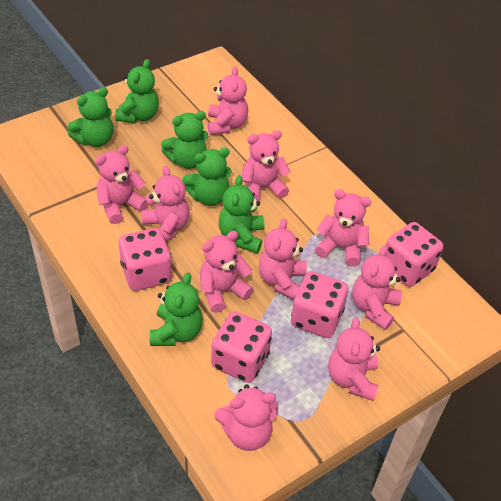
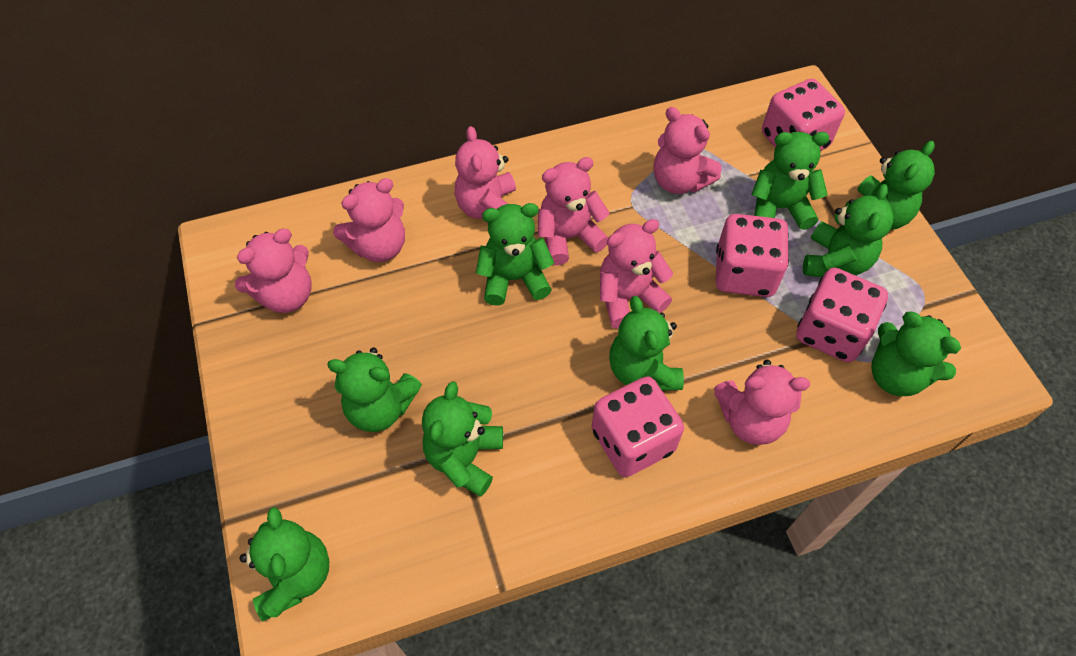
green teddy bear: 6 -> 9
pink teddy bear: 10 -> 7

